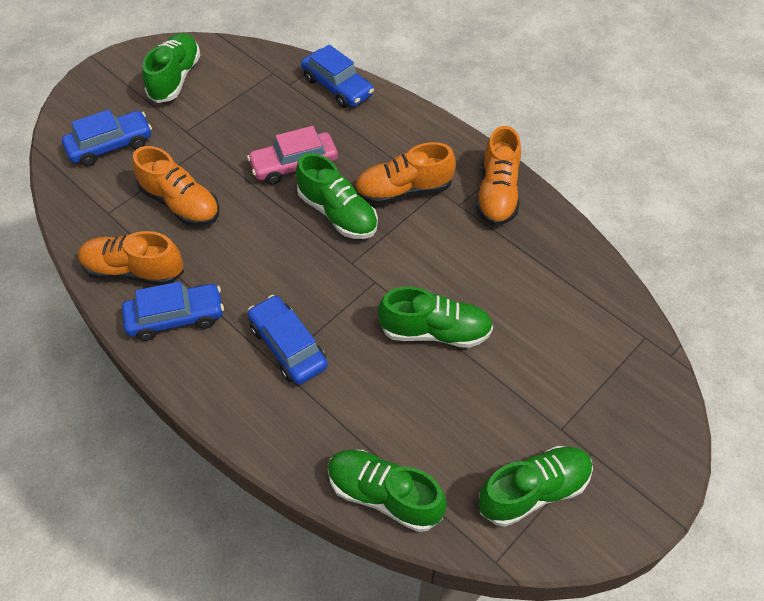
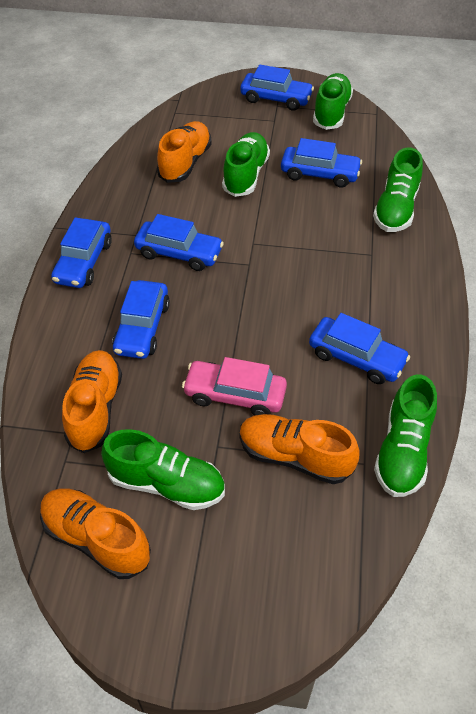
blue car: 4 -> 6

